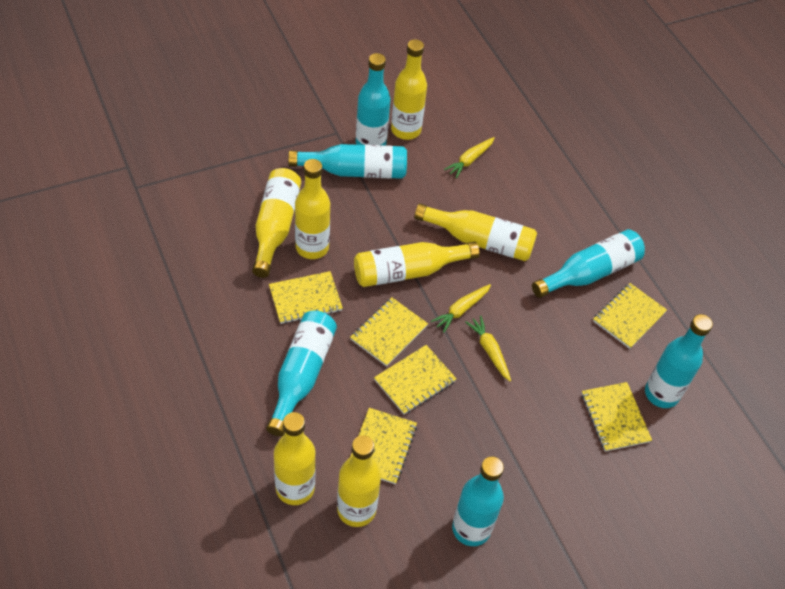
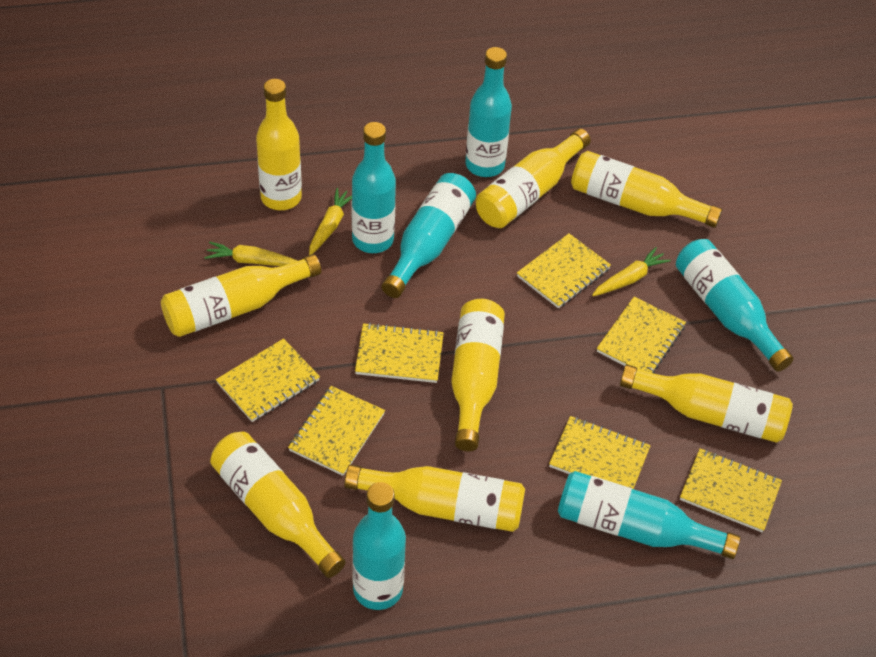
yellow bottle: 7 -> 8
yellow notebook: 6 -> 7

